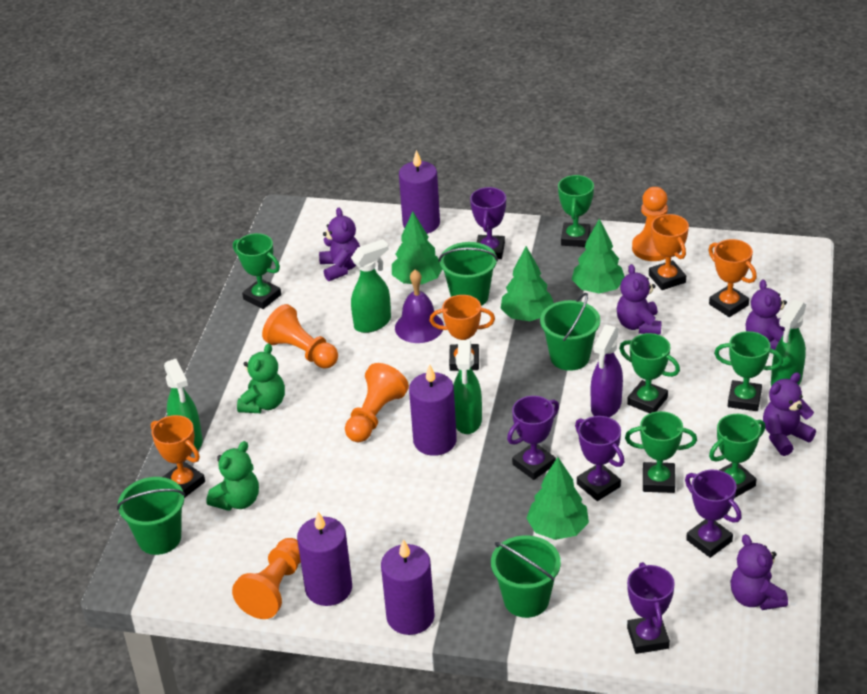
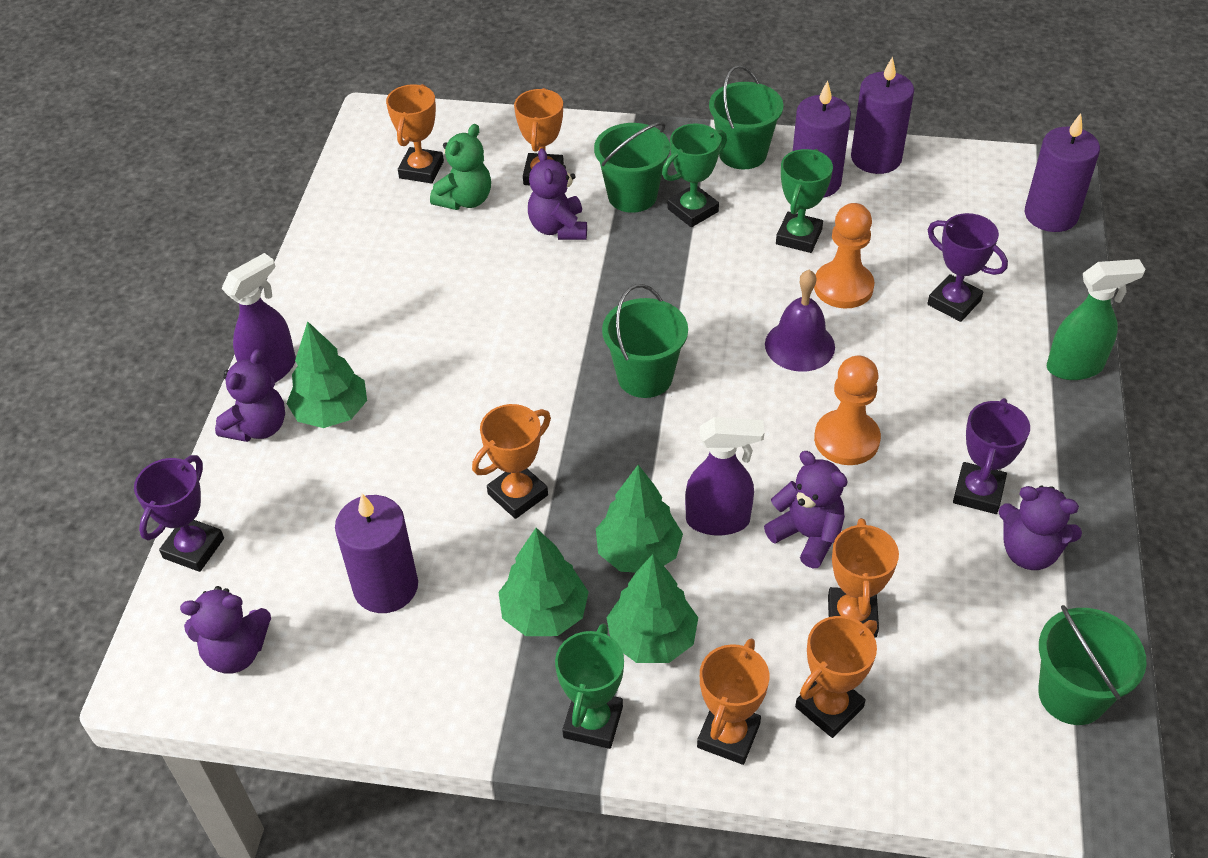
green spray bottle: 4 -> 1
green teddy bear: 2 -> 1
green trophy: 6 -> 3
orange pawn: 4 -> 2
orange trophy: 4 -> 6
purple spray bottle: 1 -> 2
purple trophy: 5 -> 3

